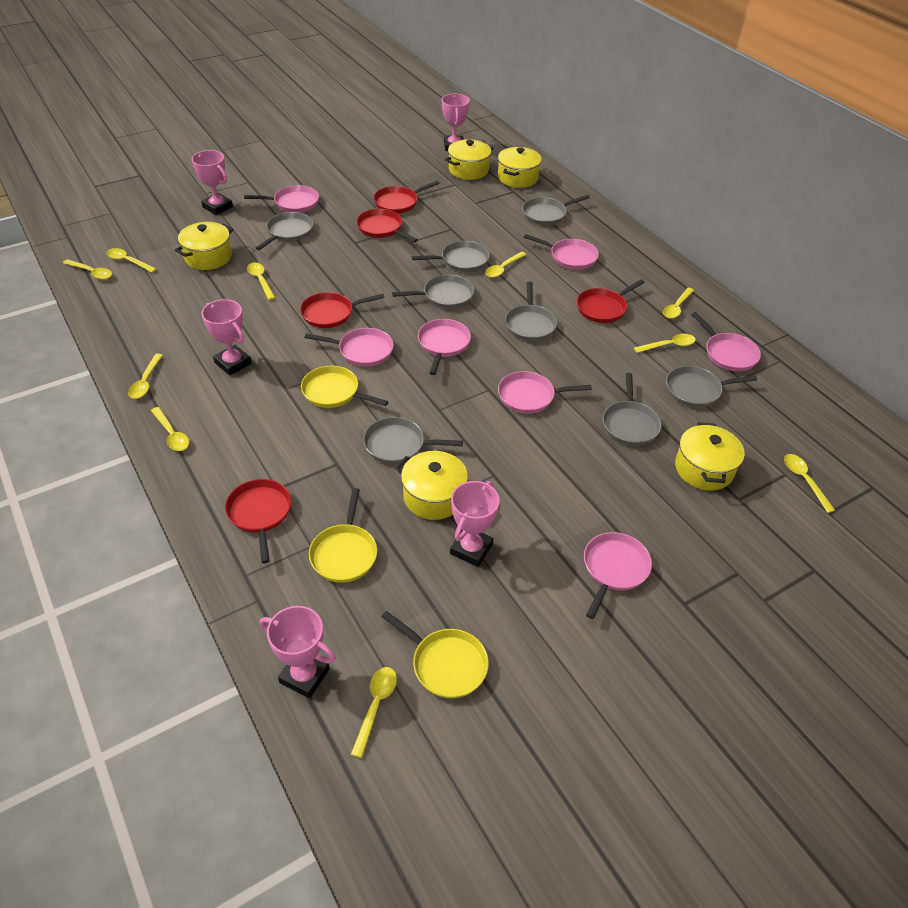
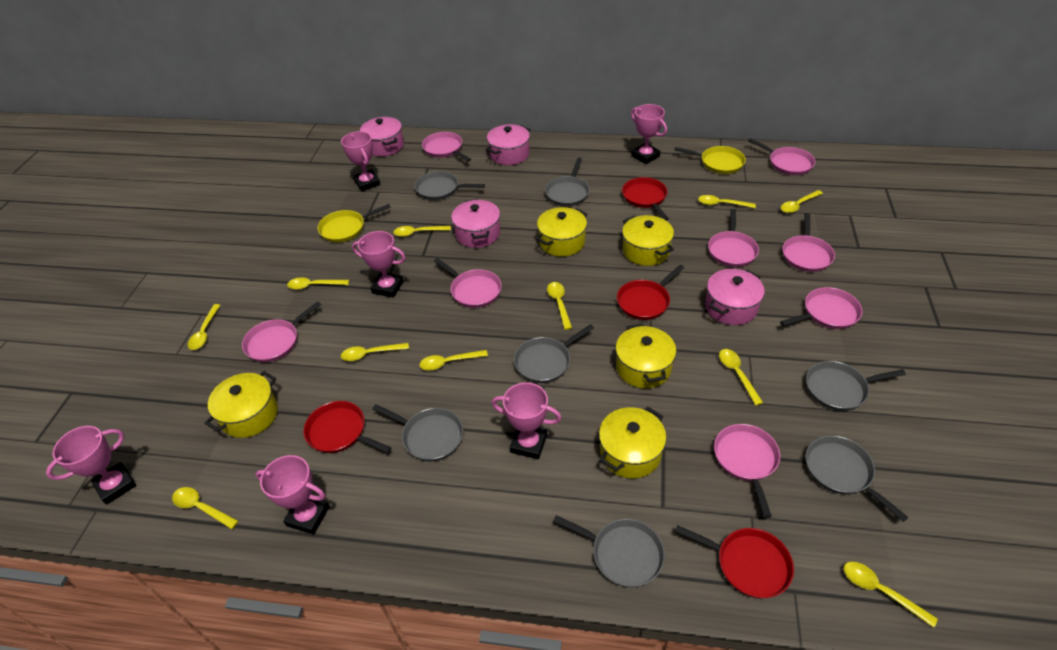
grey pan: 8 -> 7
pink pan: 7 -> 8
pink pot: 0 -> 4
pink trophy: 5 -> 6
red pan: 5 -> 4
yellow pan: 3 -> 2
yellow spoon: 10 -> 11

